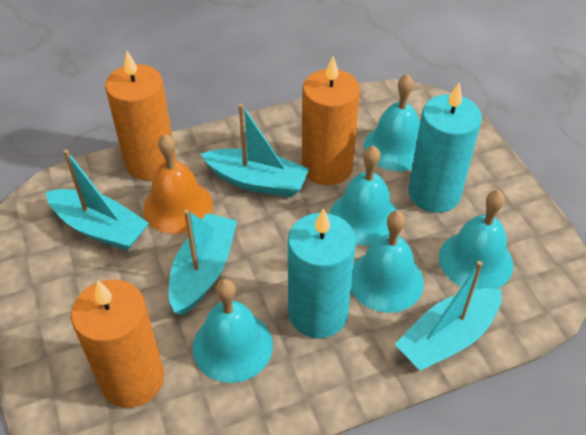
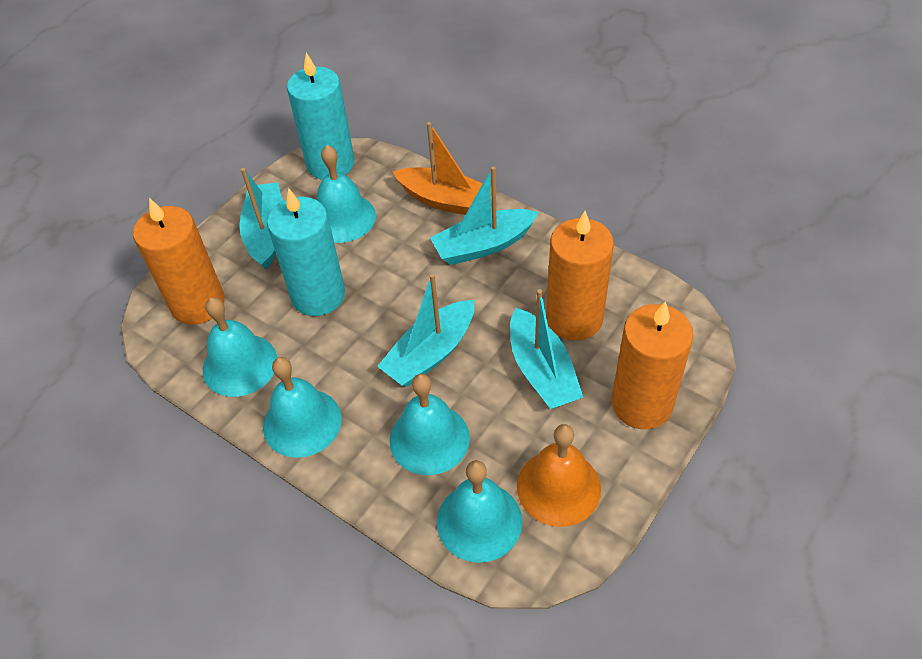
orange boat: 0 -> 1

